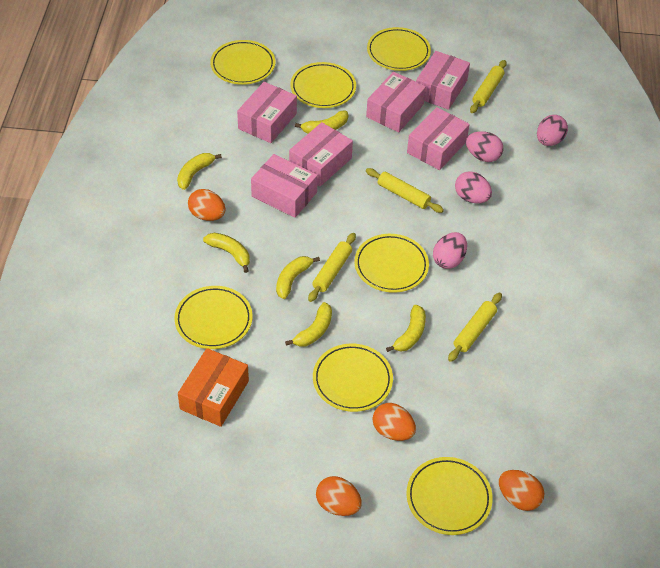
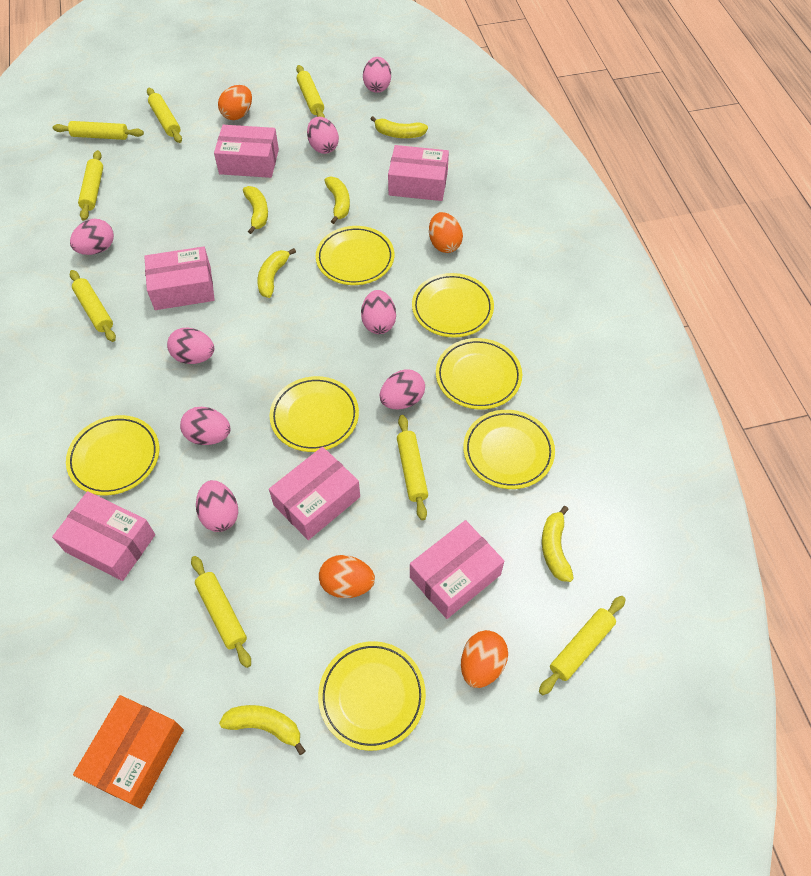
pink egg: 4 -> 8
yellow rolling pin: 4 -> 8

